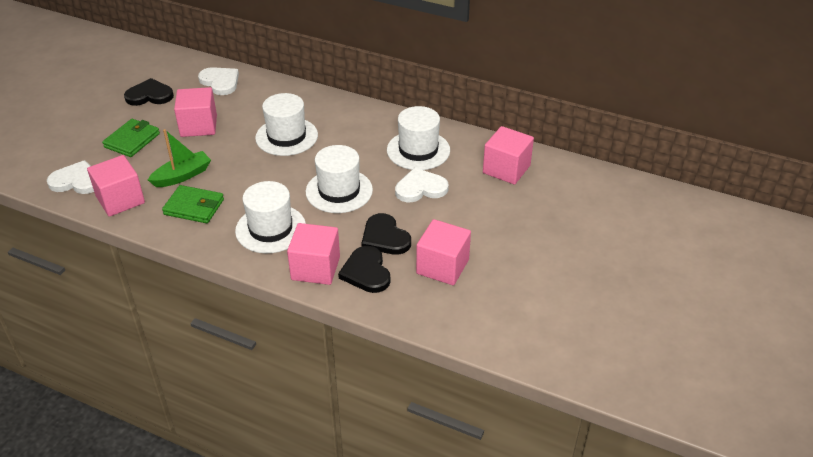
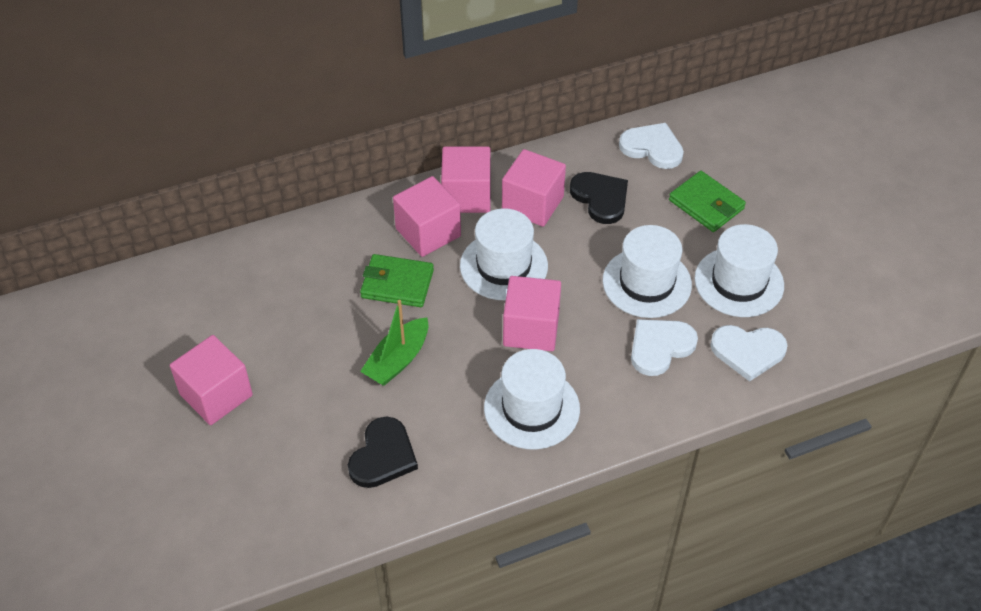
black heart: 3 -> 2

